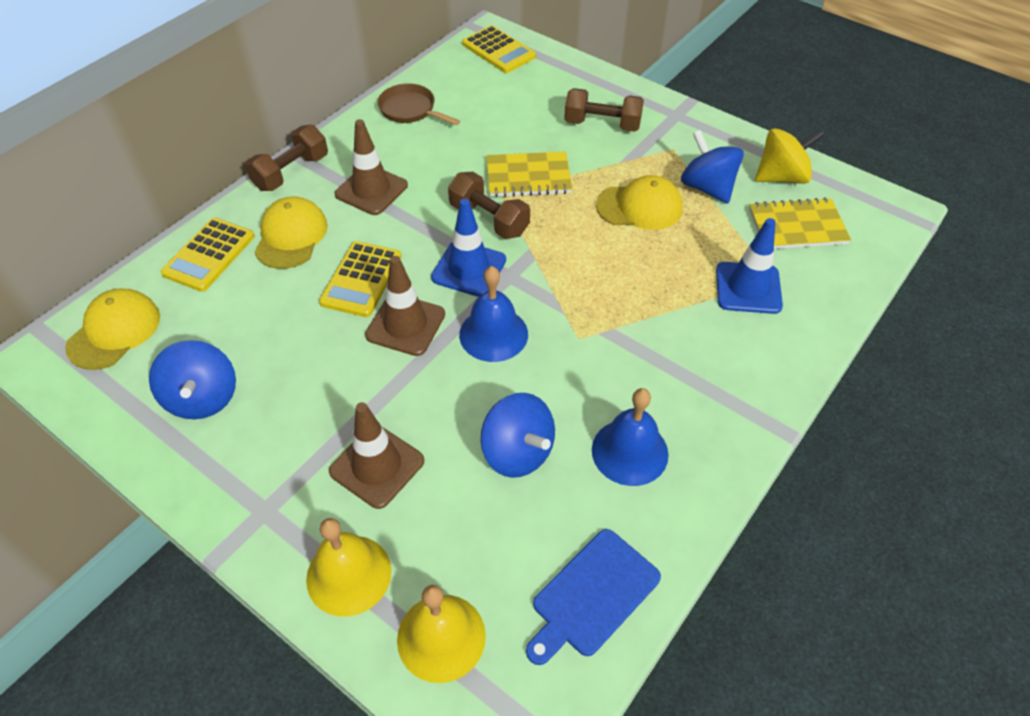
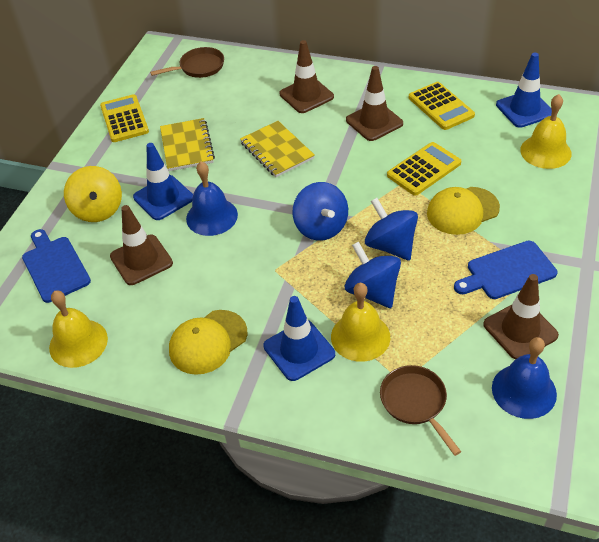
blue cutting board: 1 -> 2
blue traffic cone: 2 -> 3
brown dumbbell: 3 -> 0
brown pan: 1 -> 2
brown traffic cone: 3 -> 4
yellow bell: 2 -> 3
yellow cap: 3 -> 2

